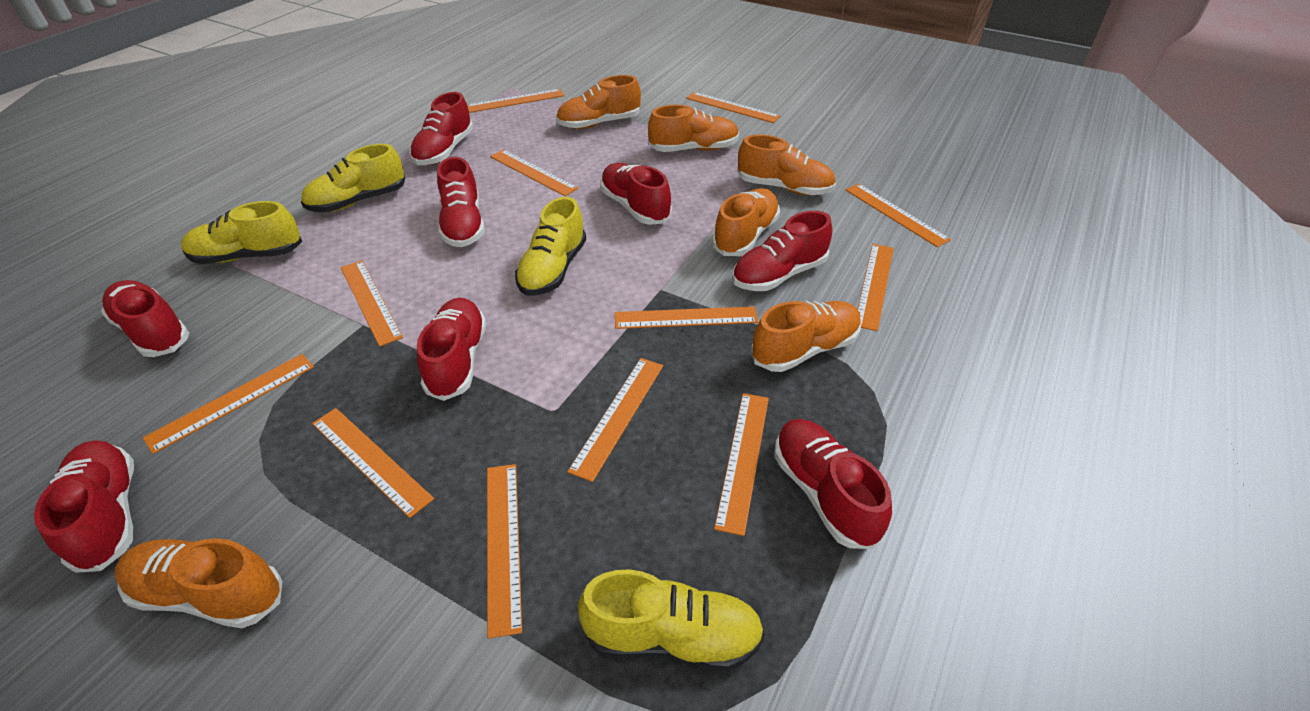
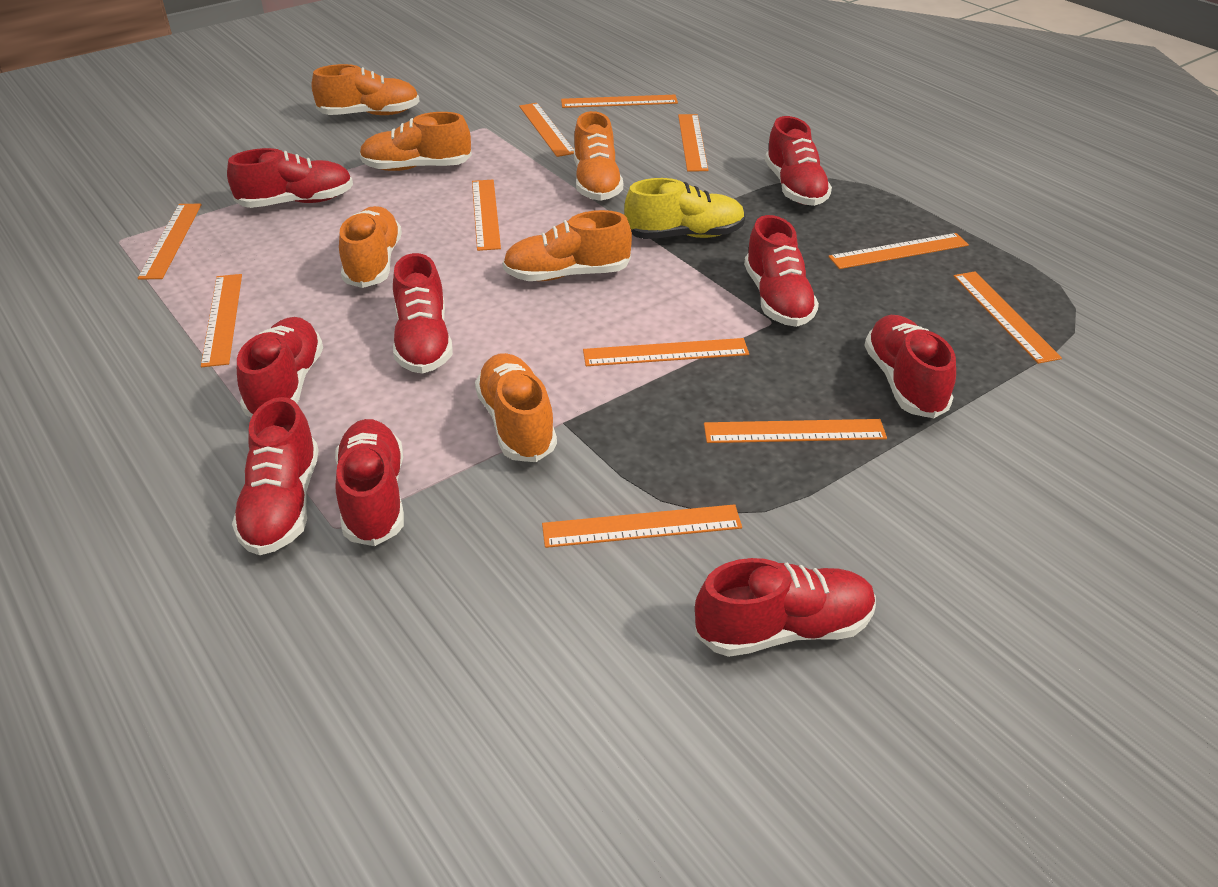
orange ruler: 12 -> 11
red shoe: 8 -> 9
yellow shoe: 4 -> 1

